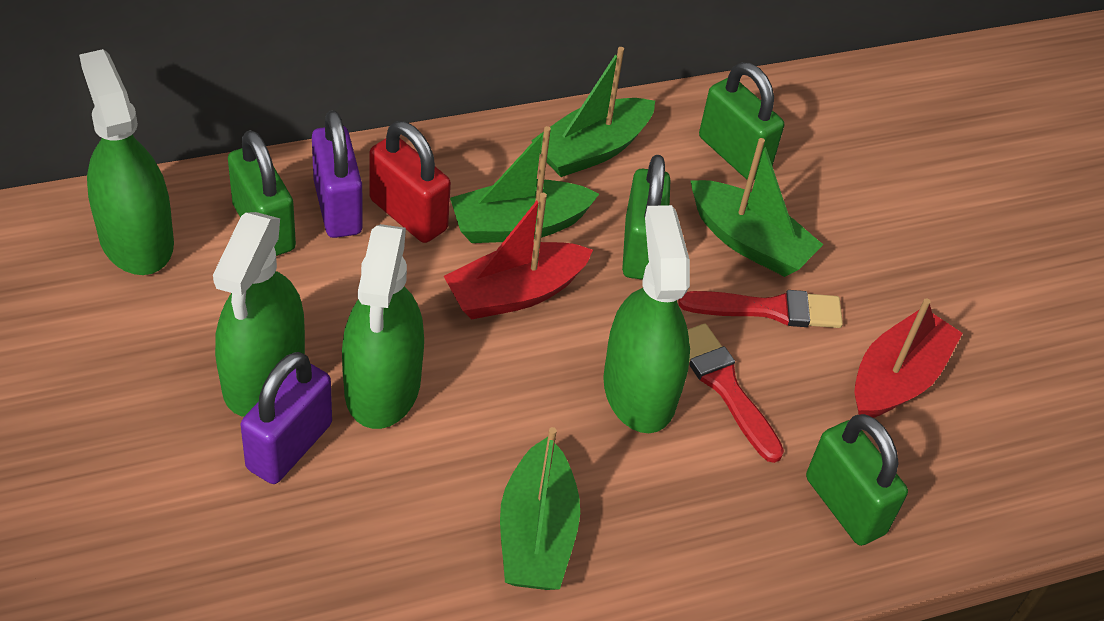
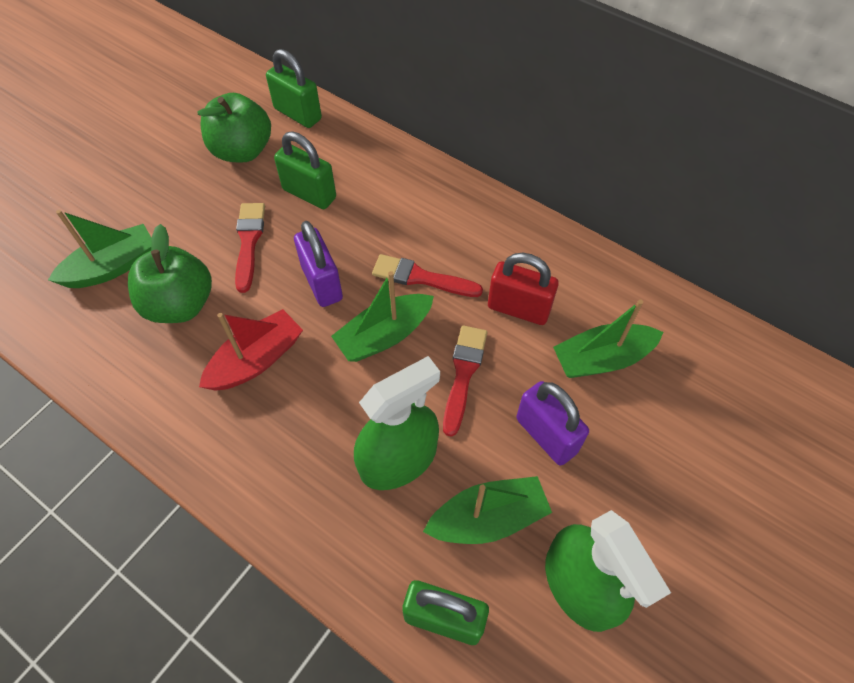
green apple: 0 -> 2
green padlock: 4 -> 3
green spray bottle: 4 -> 2
red boat: 2 -> 1
red brush: 2 -> 3

